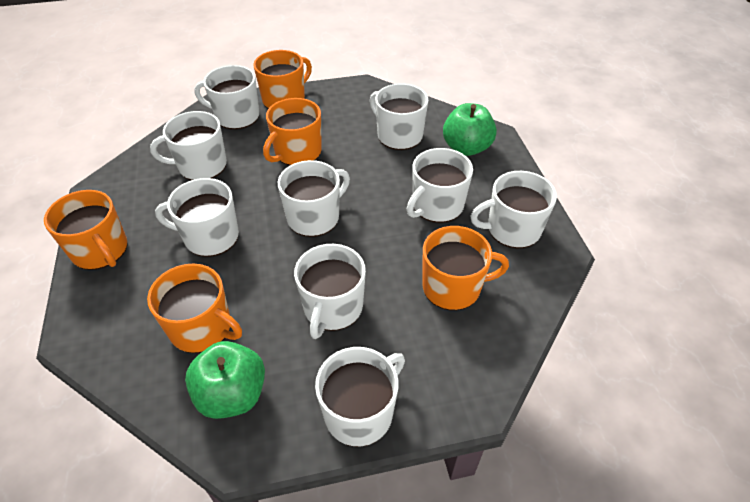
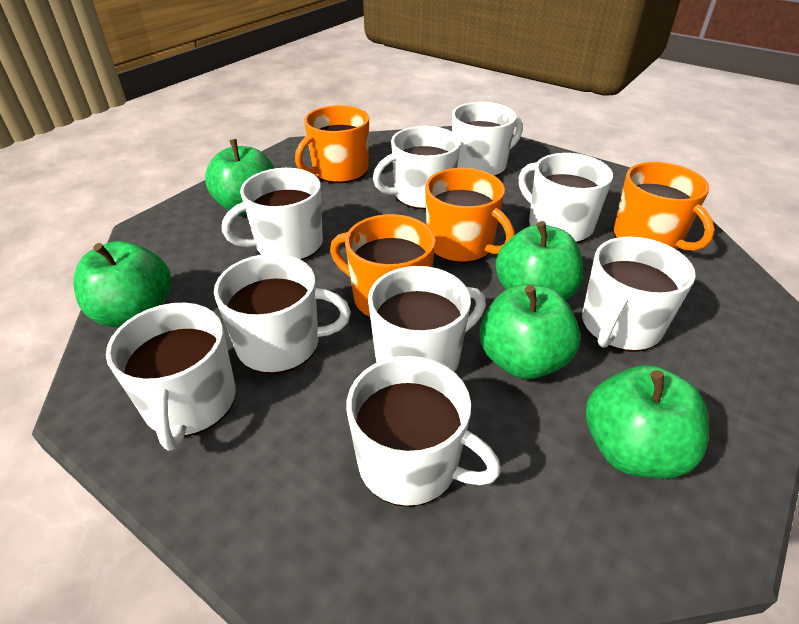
green apple: 2 -> 5
orange mug: 5 -> 4

